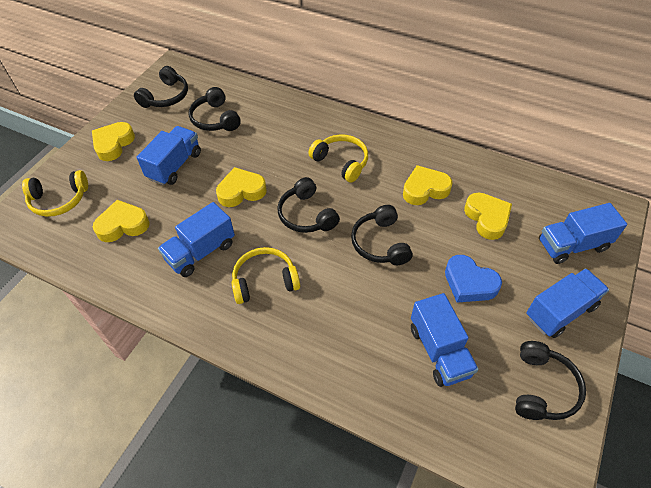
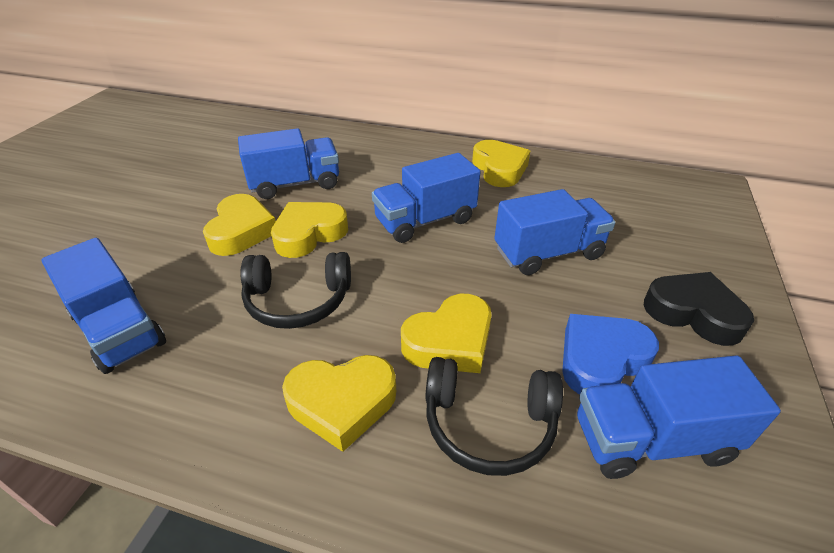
black headphones: 5 -> 2
black heart: 0 -> 1
yellow headphones: 3 -> 0

